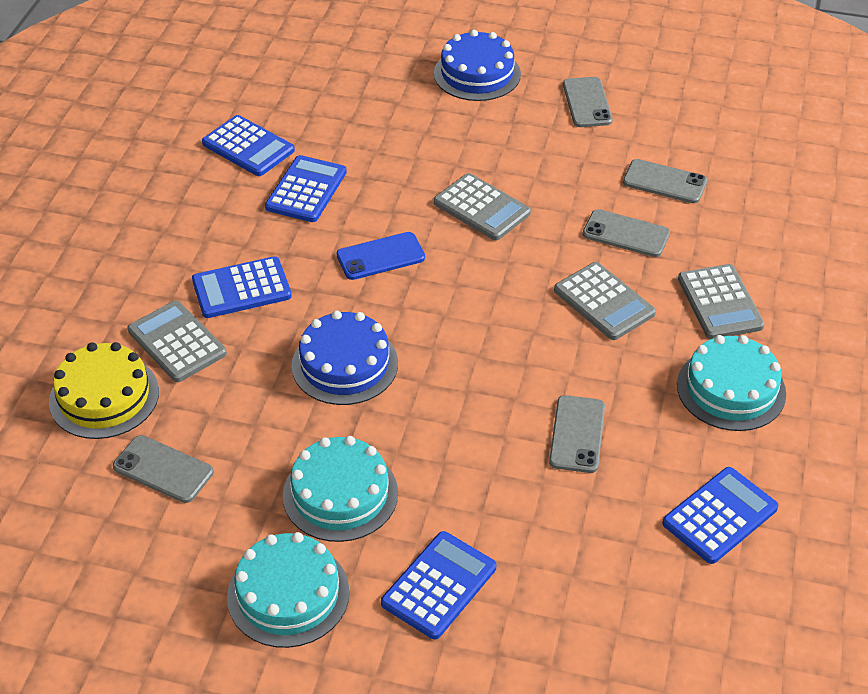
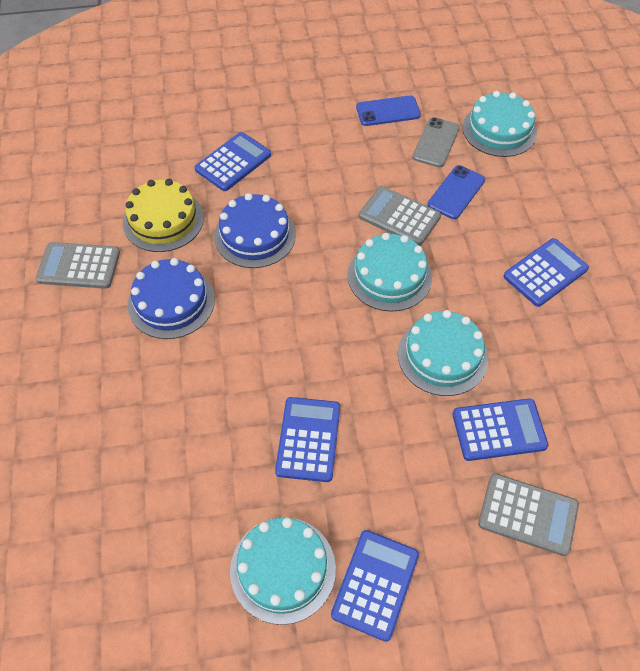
blue phone: 1 -> 2
grey calculator: 4 -> 3
grey phone: 5 -> 1
turquoise cake: 3 -> 4

